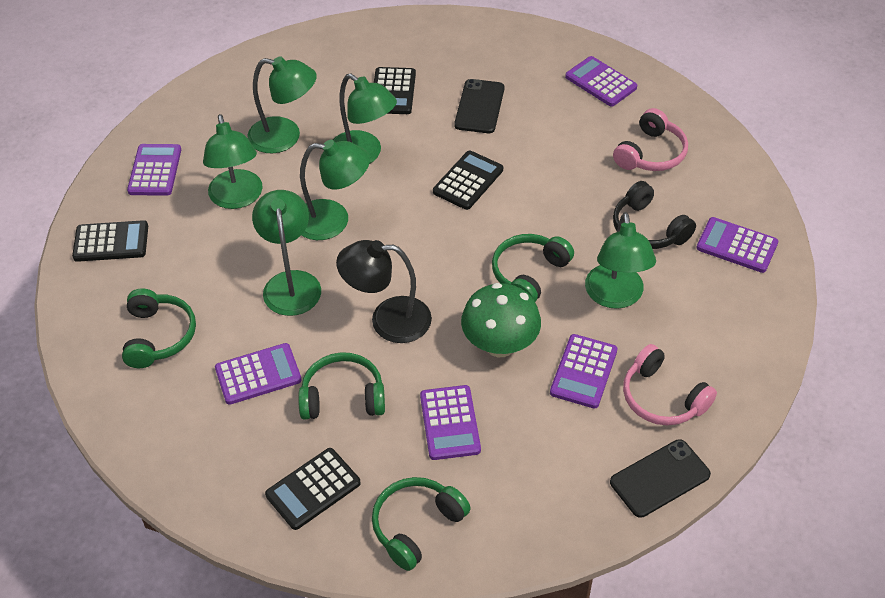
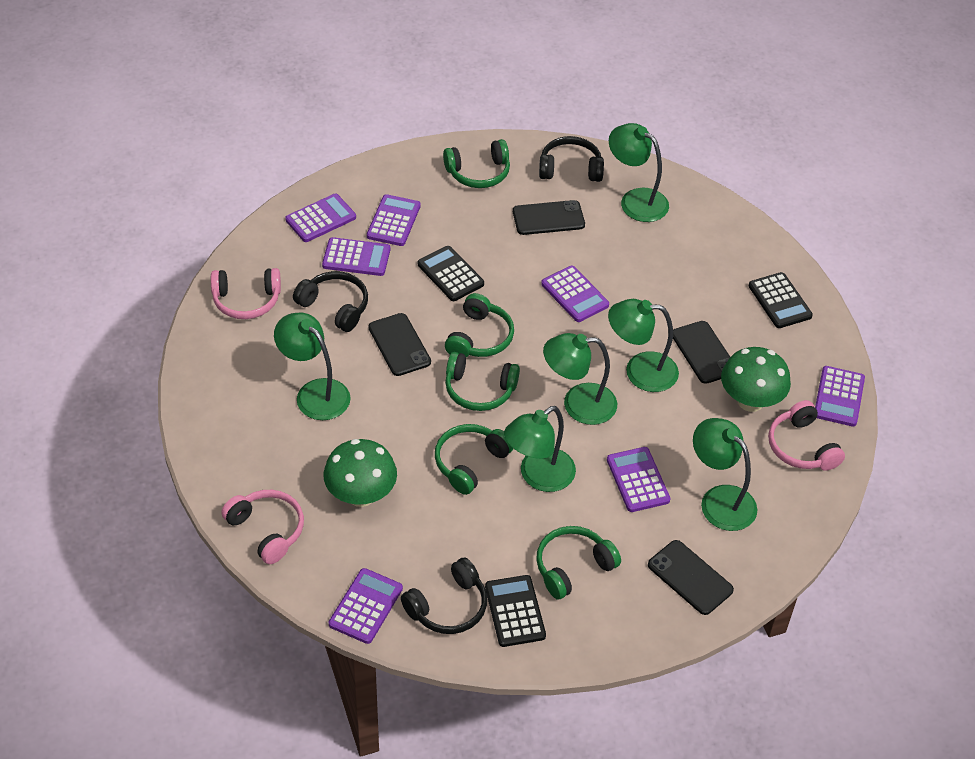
black calculator: 4 -> 3
black headphones: 1 -> 3
black lamp: 1 -> 0
black phone: 2 -> 4
green headphones: 4 -> 5
green mushroom: 1 -> 2
pink headphones: 2 -> 3
purple calculator: 6 -> 7

